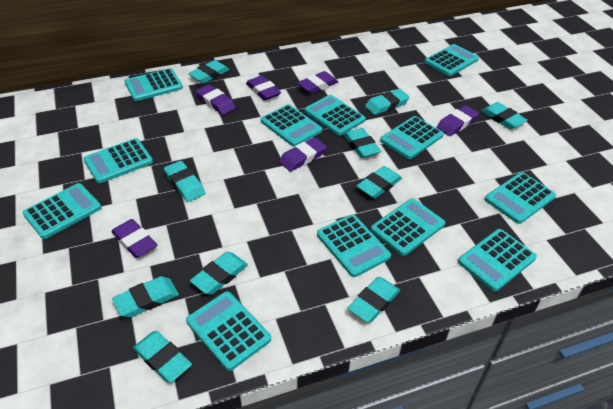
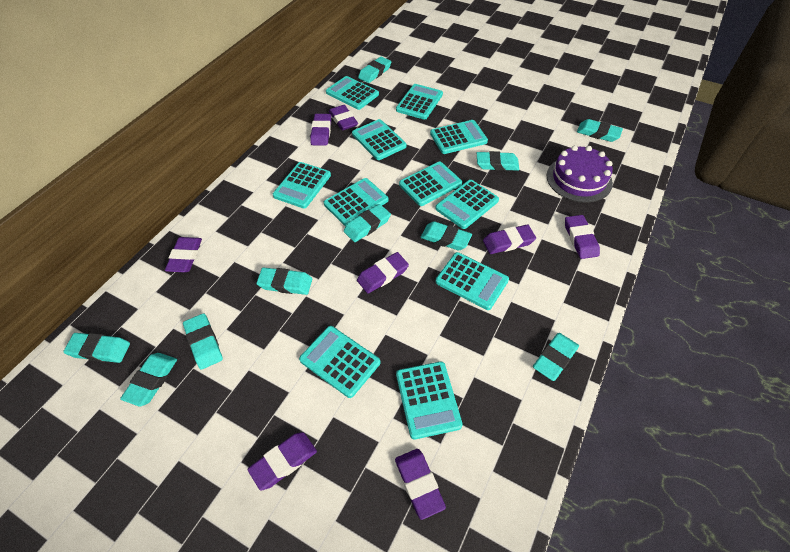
purple cake: 0 -> 1
purple eraser: 6 -> 8
turquoise calculator: 12 -> 11

